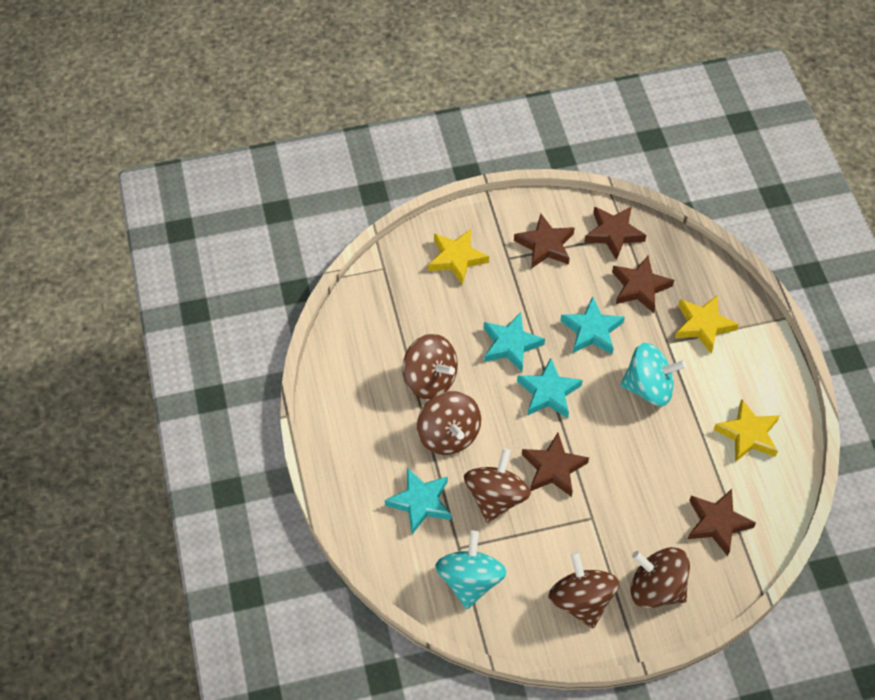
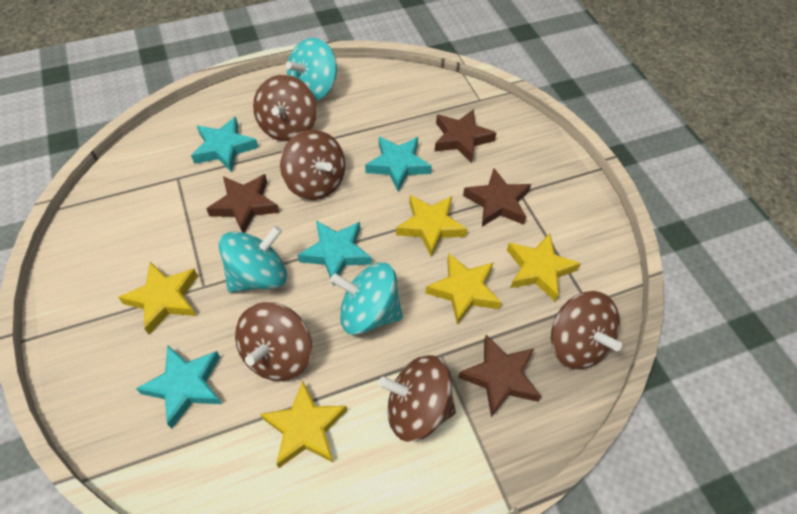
brown star: 5 -> 4
turquoise spinning top: 2 -> 3
yellow star: 3 -> 5

